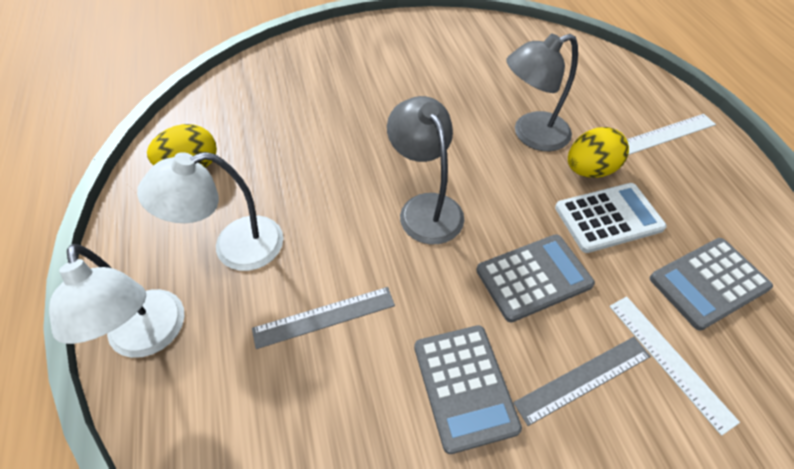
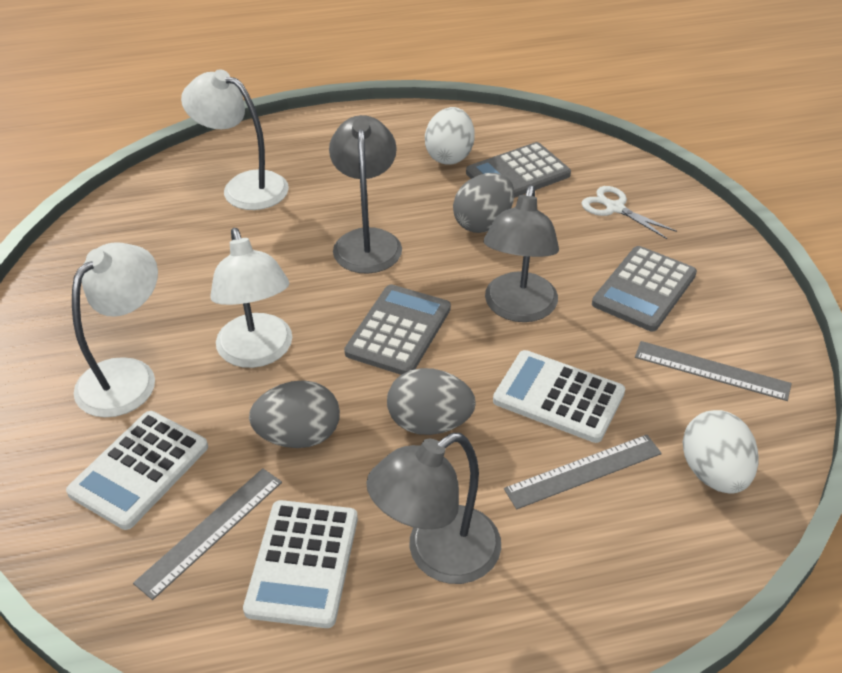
grey egg: 0 -> 3
grey lamp: 2 -> 3
grey ruler: 2 -> 3
white calculator: 1 -> 3
white egg: 0 -> 2
white lamp: 2 -> 3
white ruler: 2 -> 0
white scissors: 0 -> 1
yellow egg: 2 -> 0

